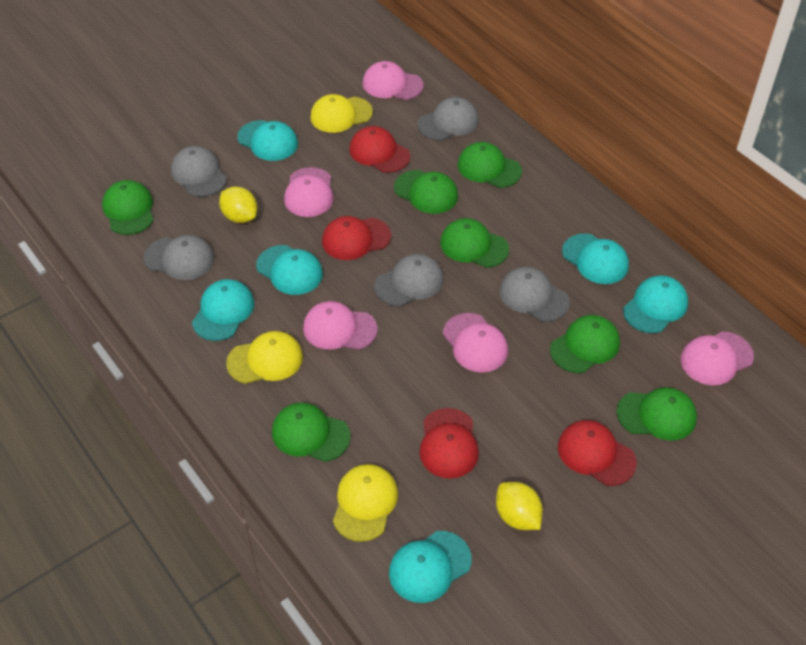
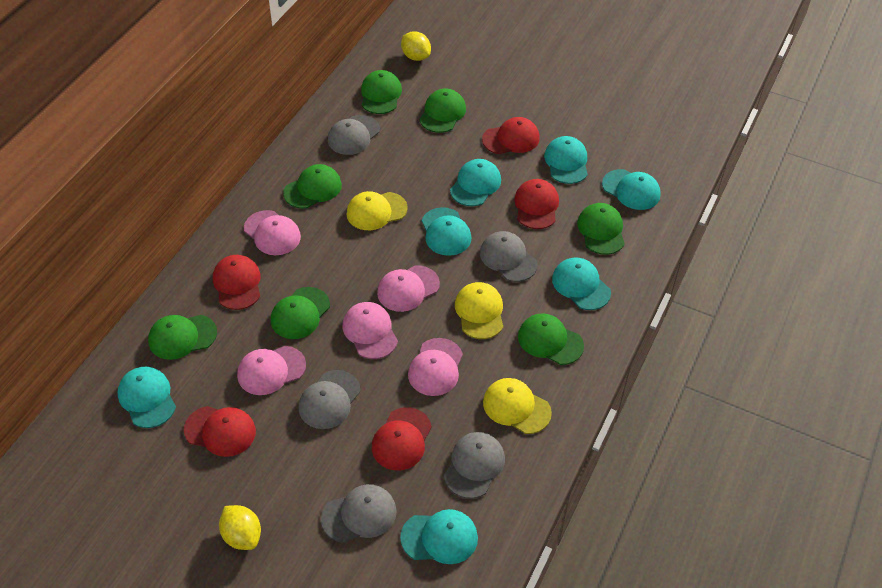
red cap: 4 -> 5
turquoise cap: 6 -> 7

